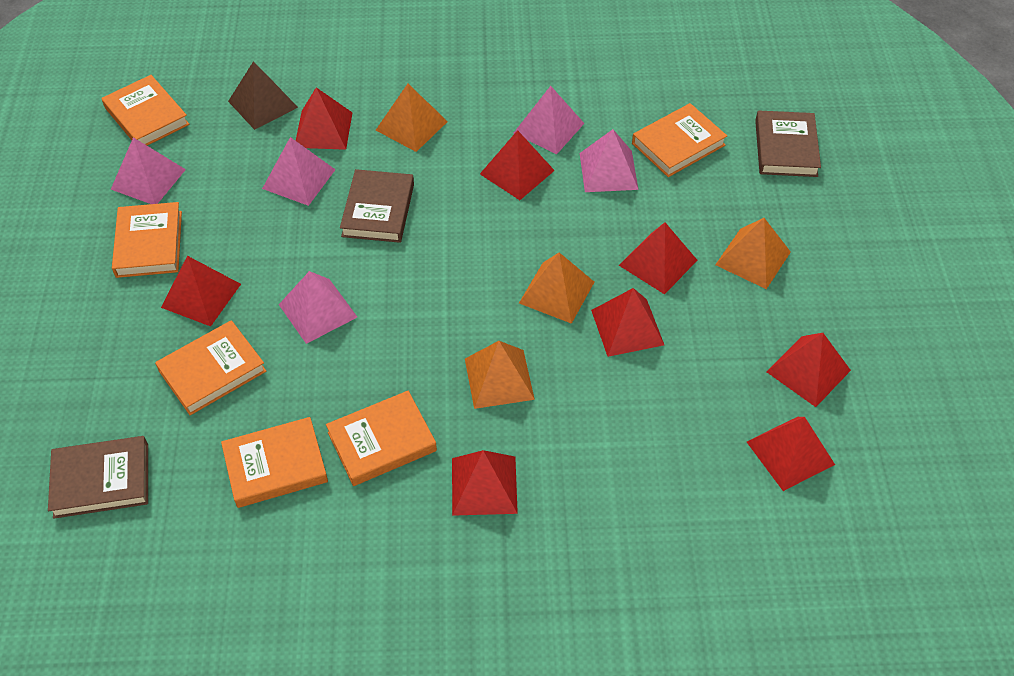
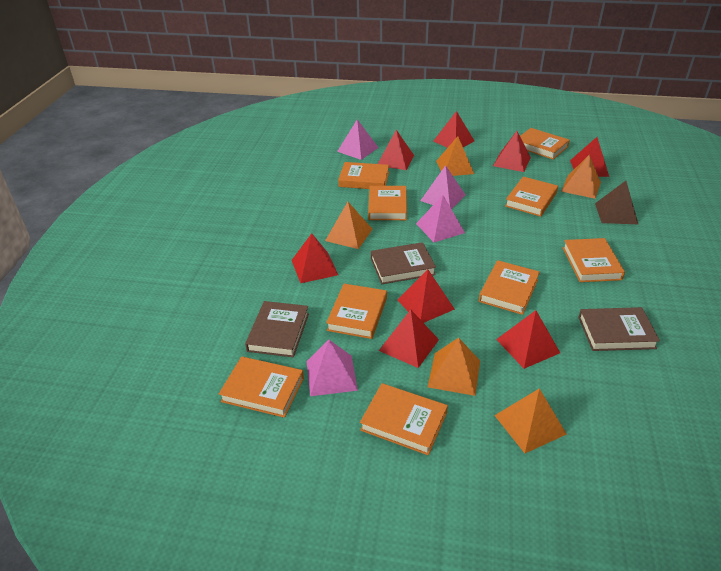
orange book: 6 -> 9
orange pyramid: 4 -> 5
pink pyramid: 5 -> 4

